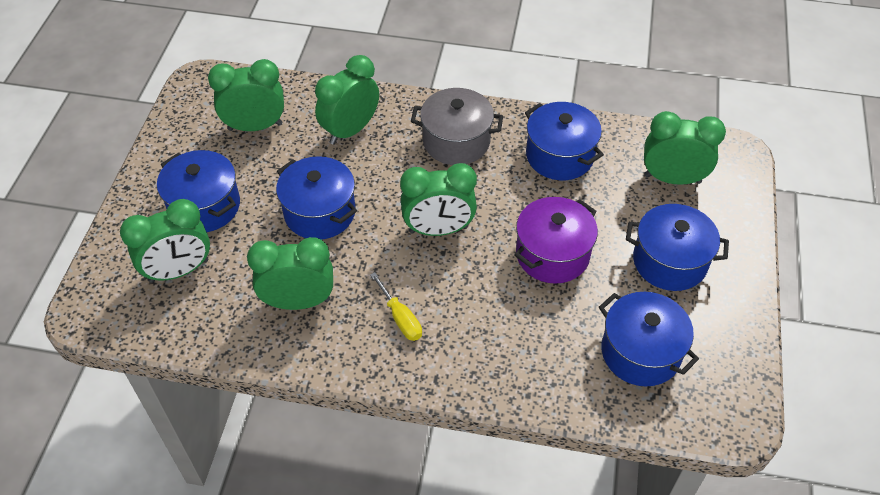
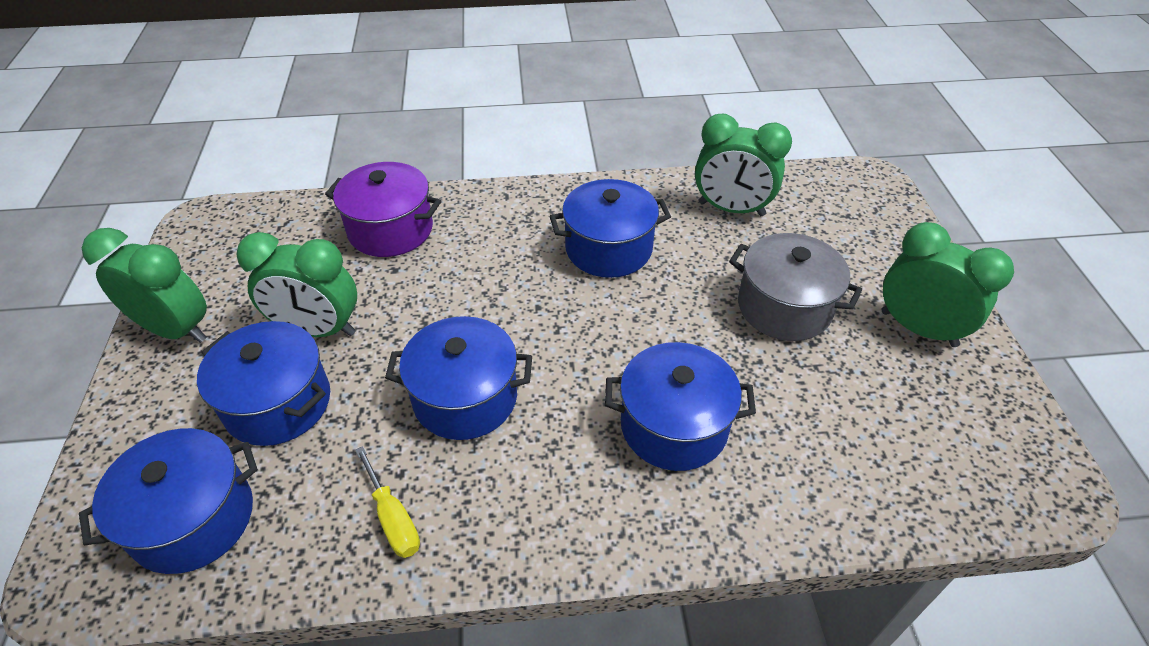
green clock: 6 -> 4

